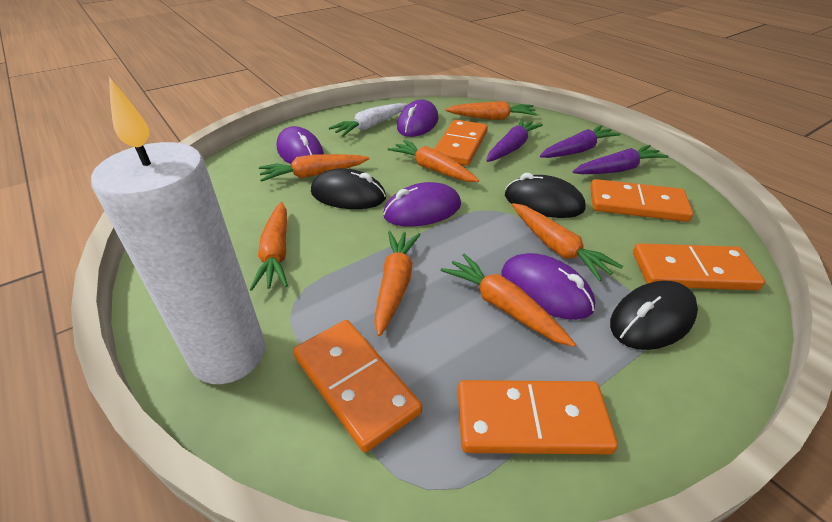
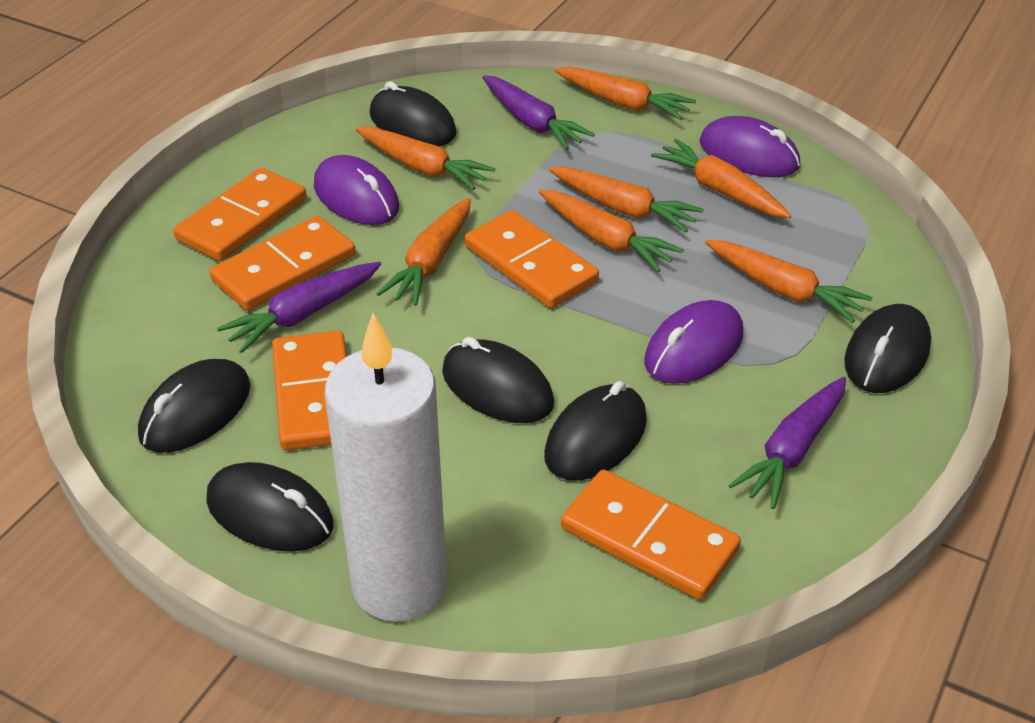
black mouse: 3 -> 6
purple mouse: 4 -> 3
white carrot: 1 -> 0

